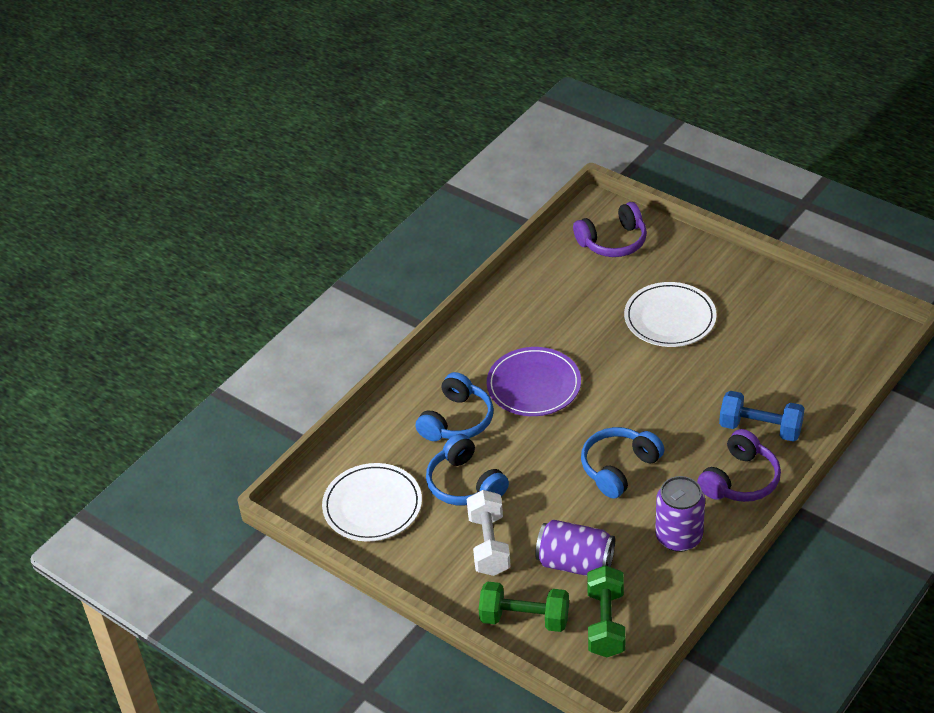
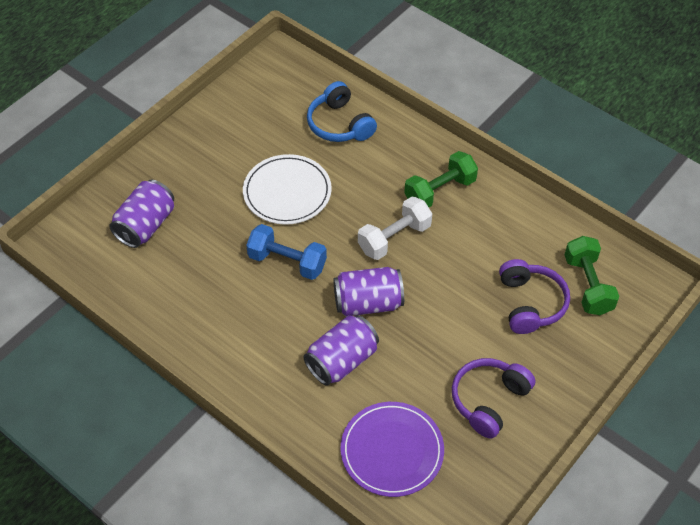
blue headphones: 3 -> 1
purple can: 2 -> 3
white plate: 2 -> 1

